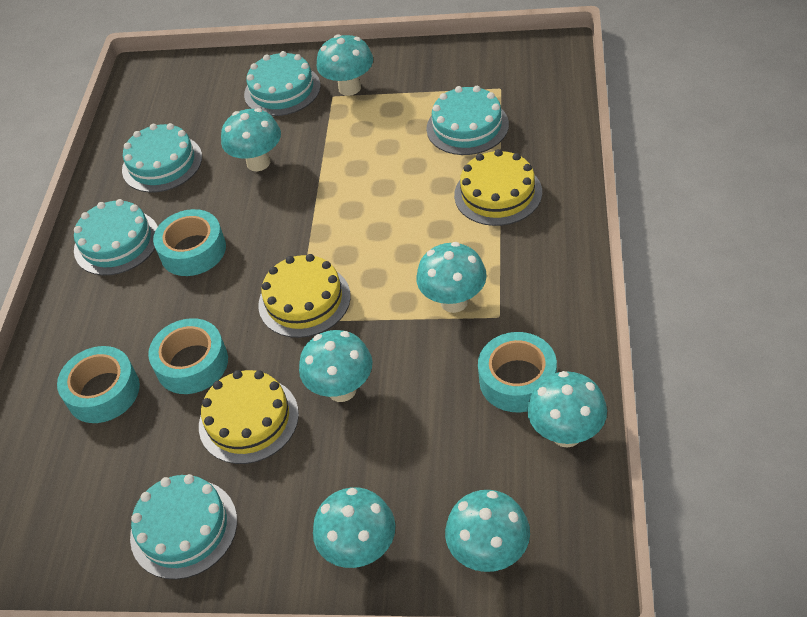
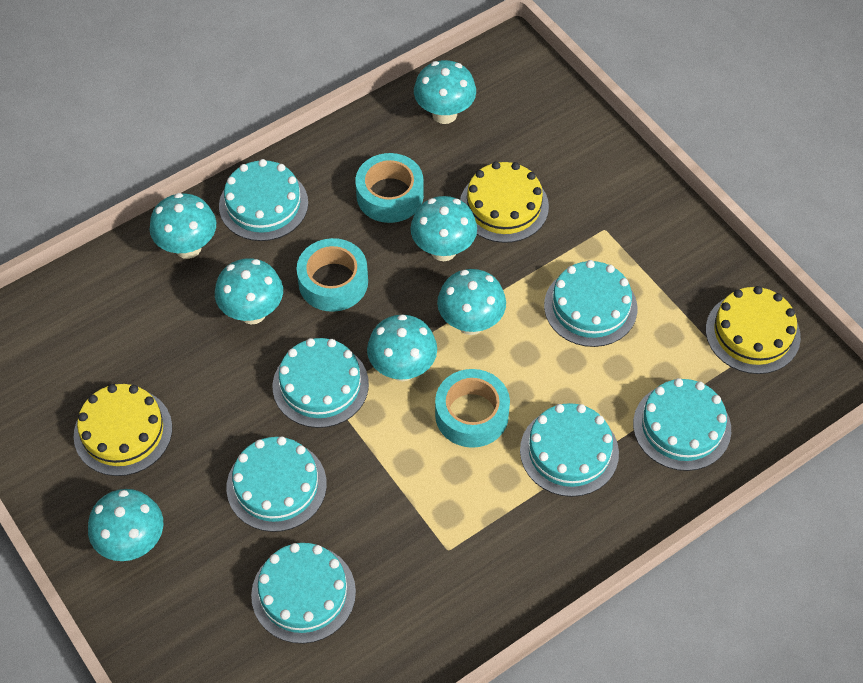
turquoise cake: 5 -> 7
turquoise tape: 4 -> 3

